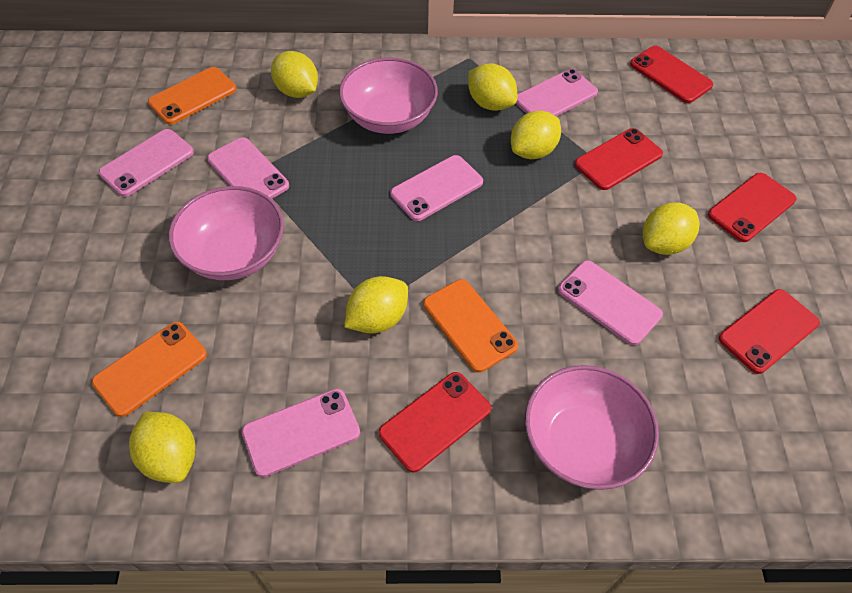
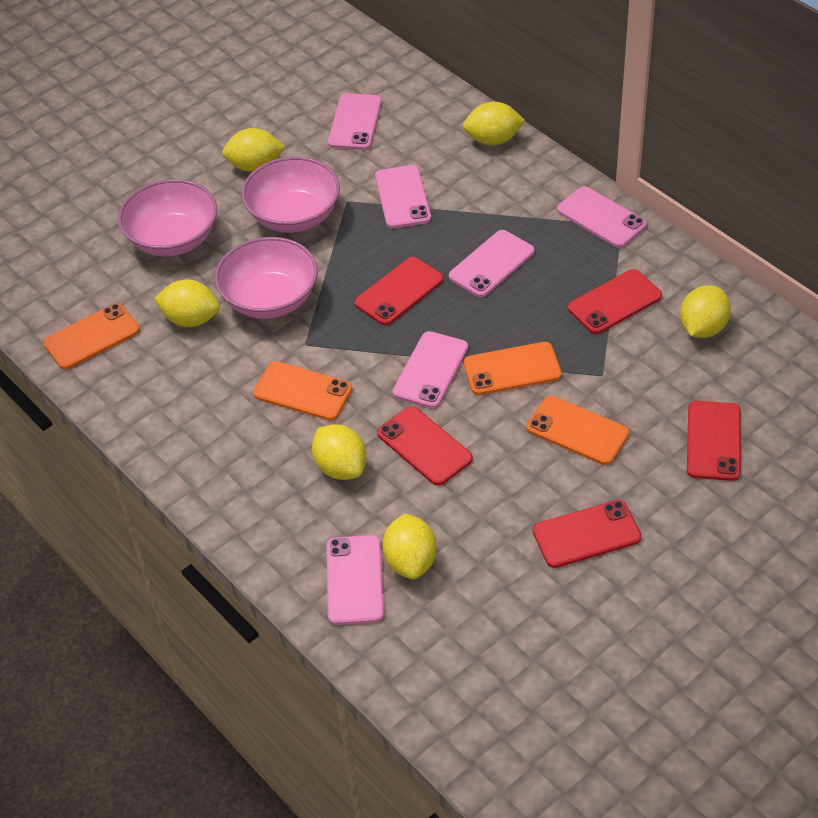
orange phone: 3 -> 4

